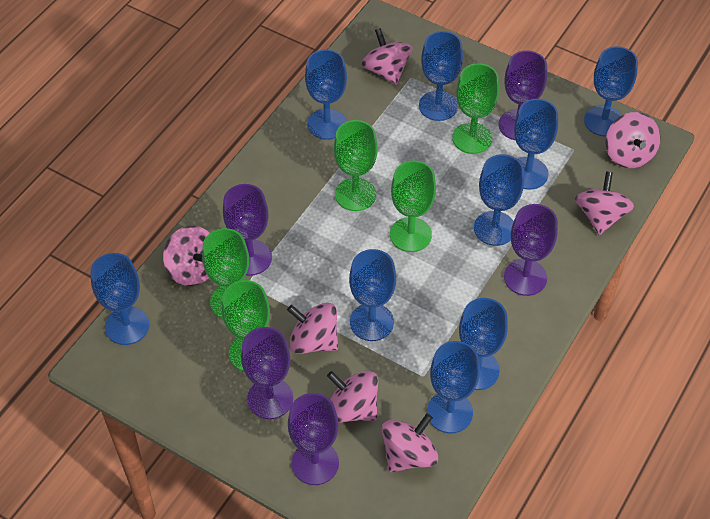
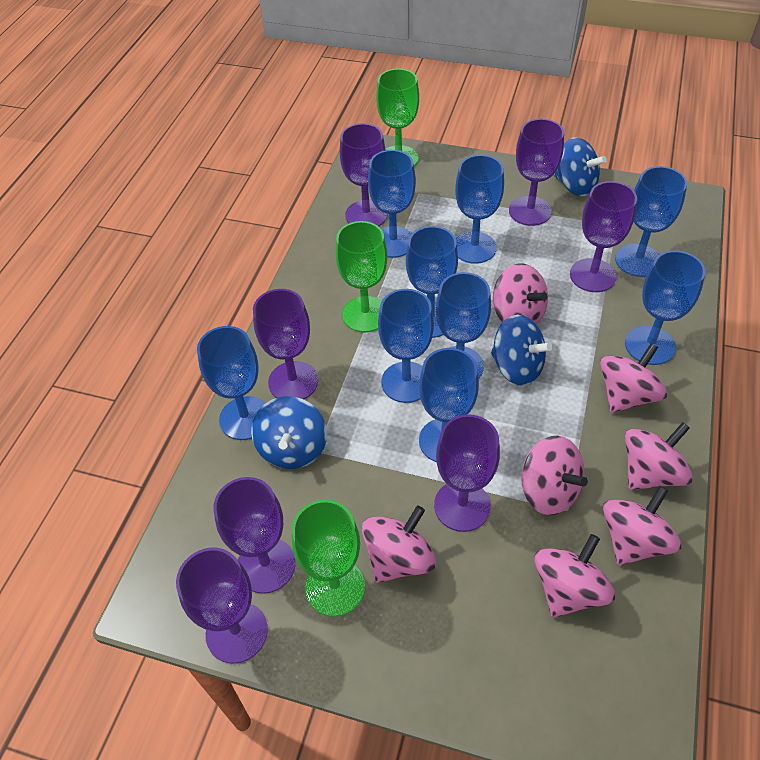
blue spinning top: 0 -> 3
green goblet: 5 -> 3
purple goblet: 5 -> 7

